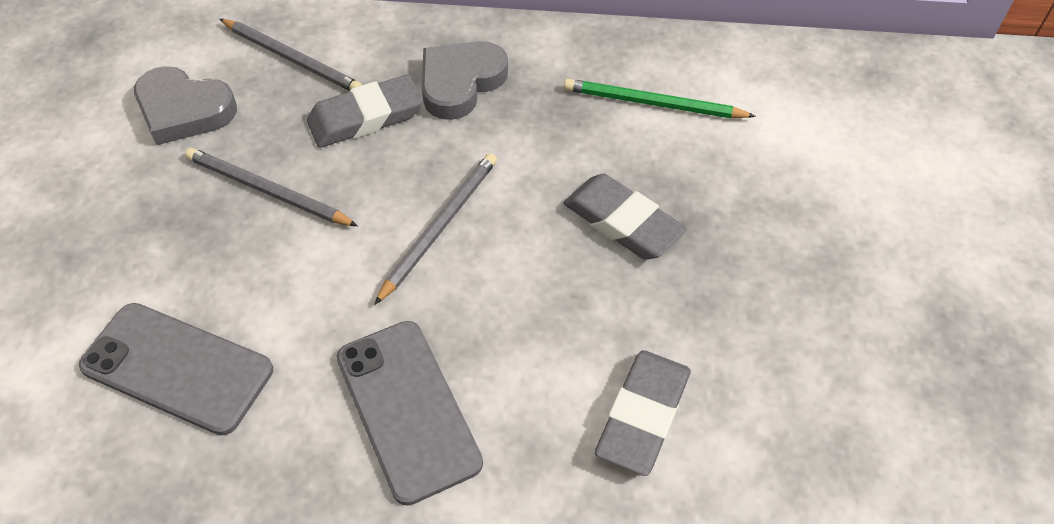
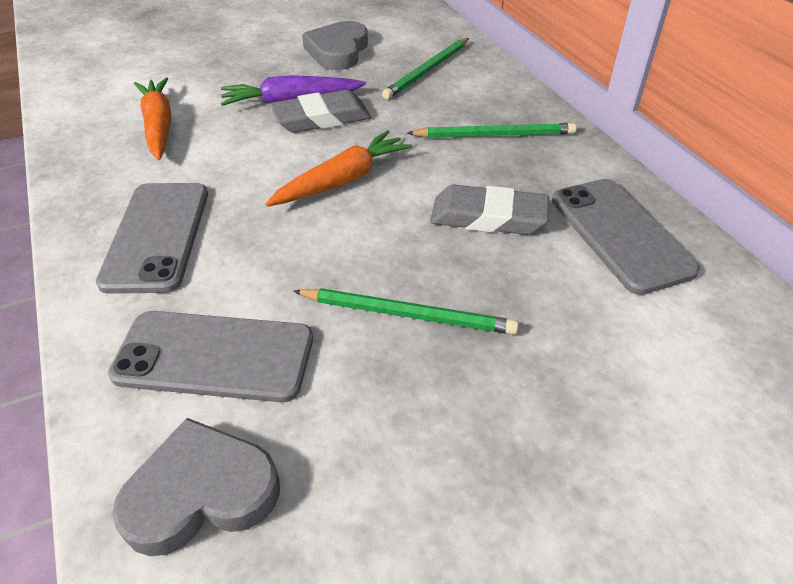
green pencil: 1 -> 3
grey eraser: 3 -> 2
grey pencil: 3 -> 0
grey phone: 2 -> 3
orange carrot: 0 -> 2
purple carrot: 0 -> 1

